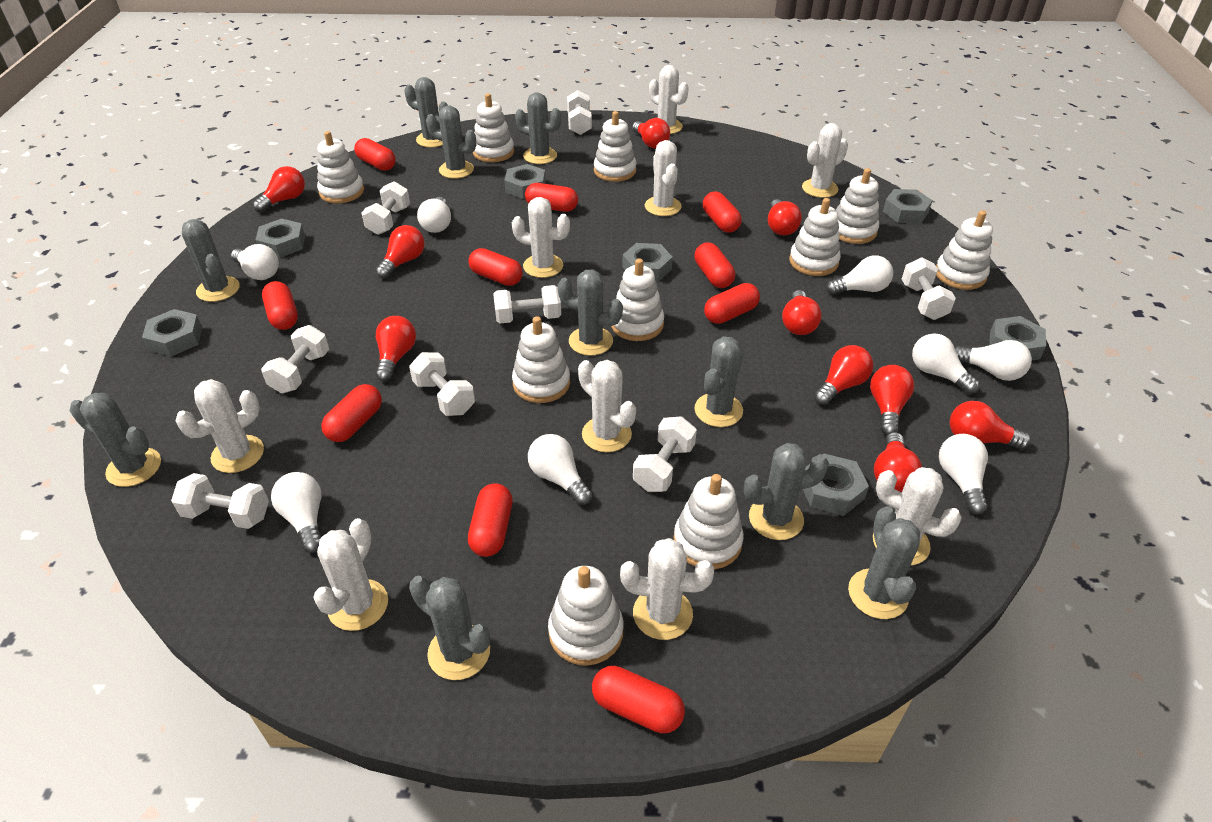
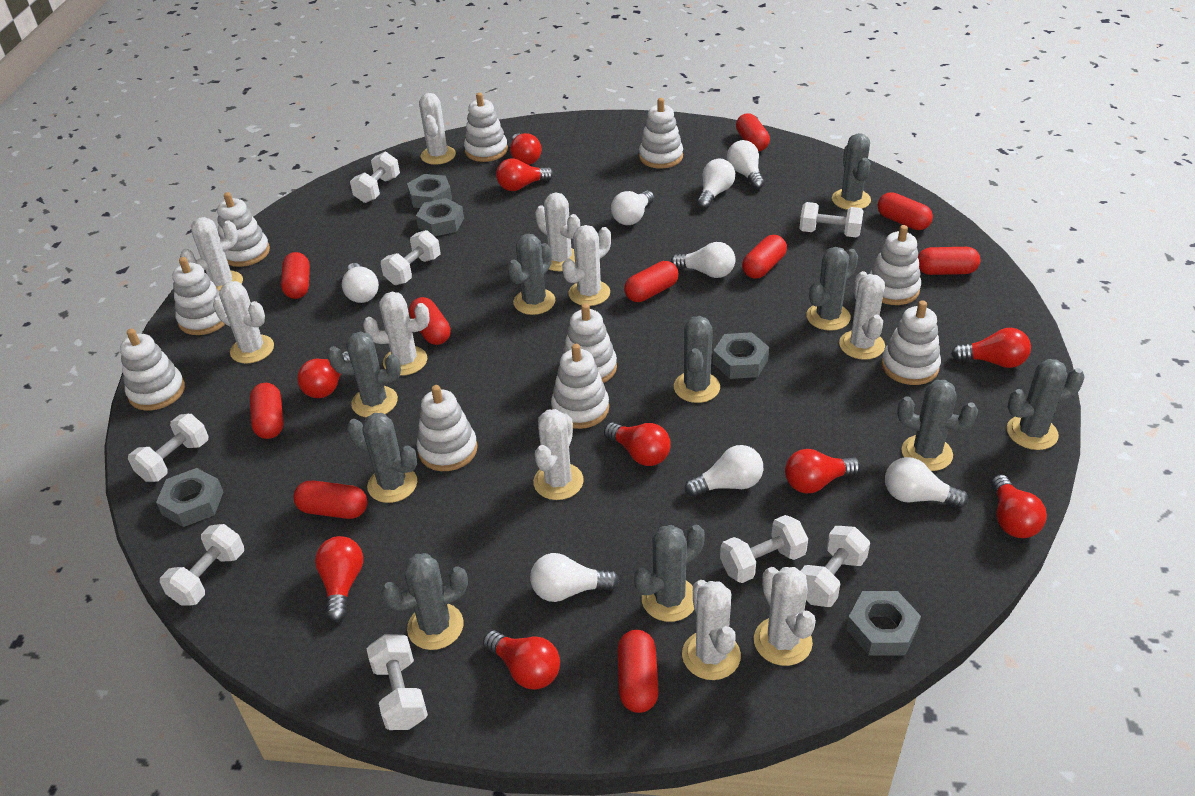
grey nut: 7 -> 5
red light bulb: 10 -> 9
white cactus: 9 -> 10

